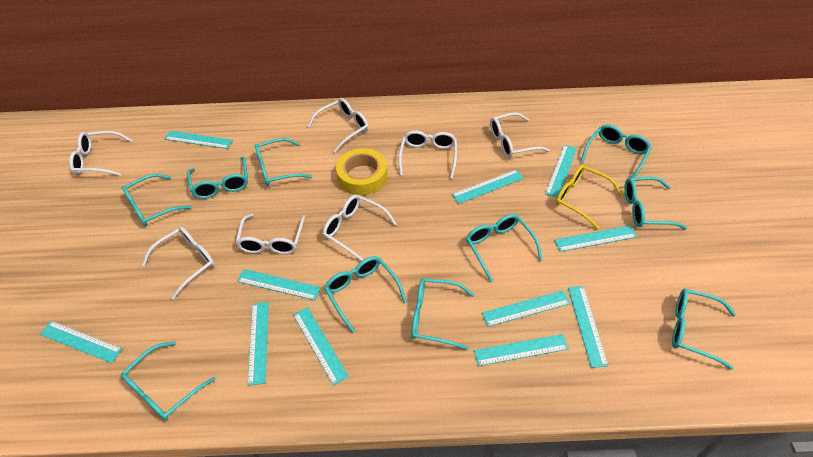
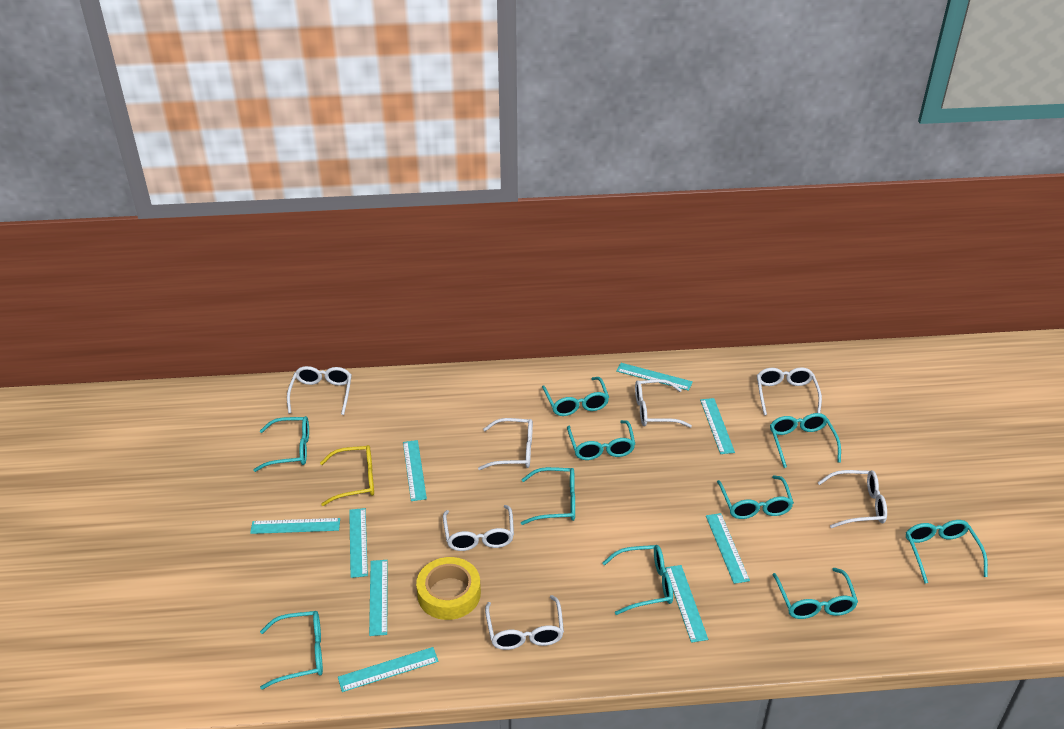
turquoise ruler: 11 -> 9

